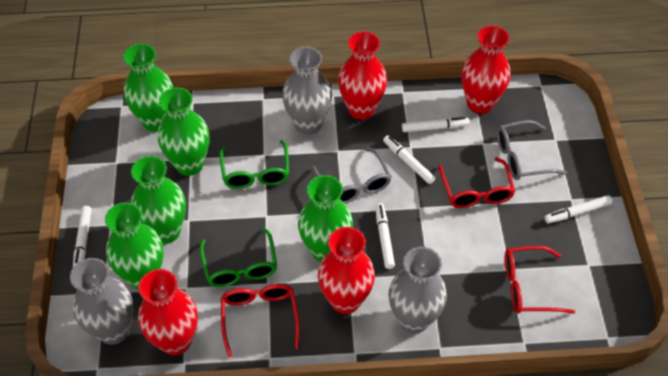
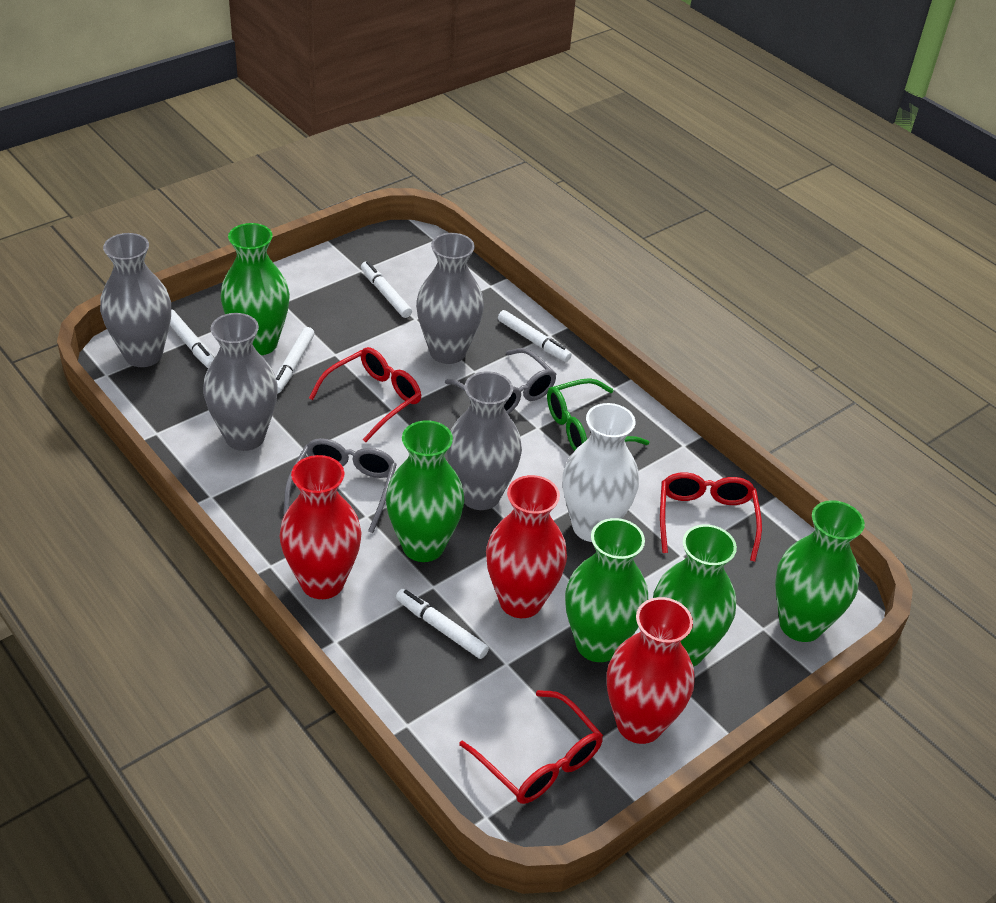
green glasses: 2 -> 1
grey vase: 3 -> 4
red vase: 4 -> 3
white vase: 0 -> 1

